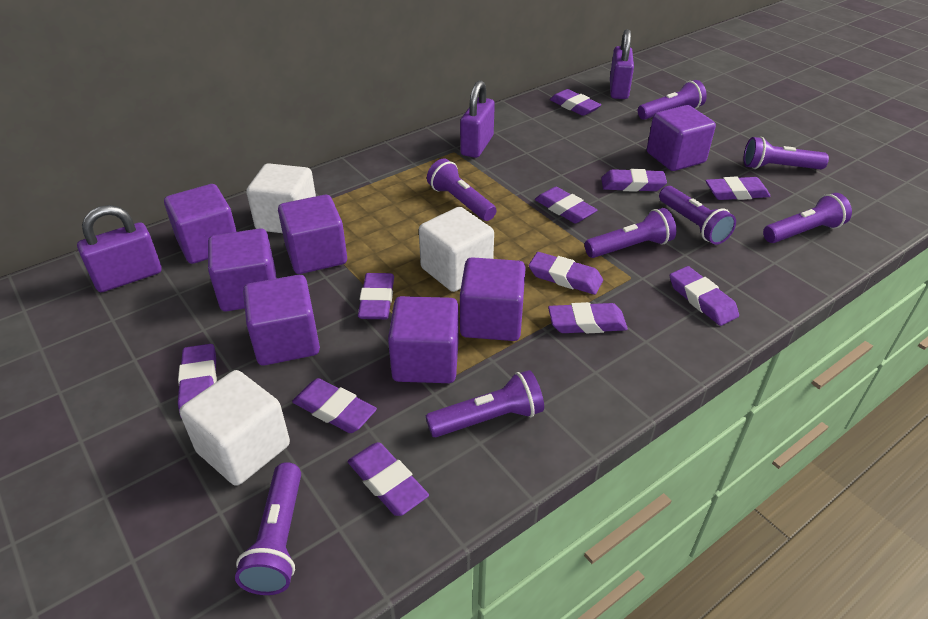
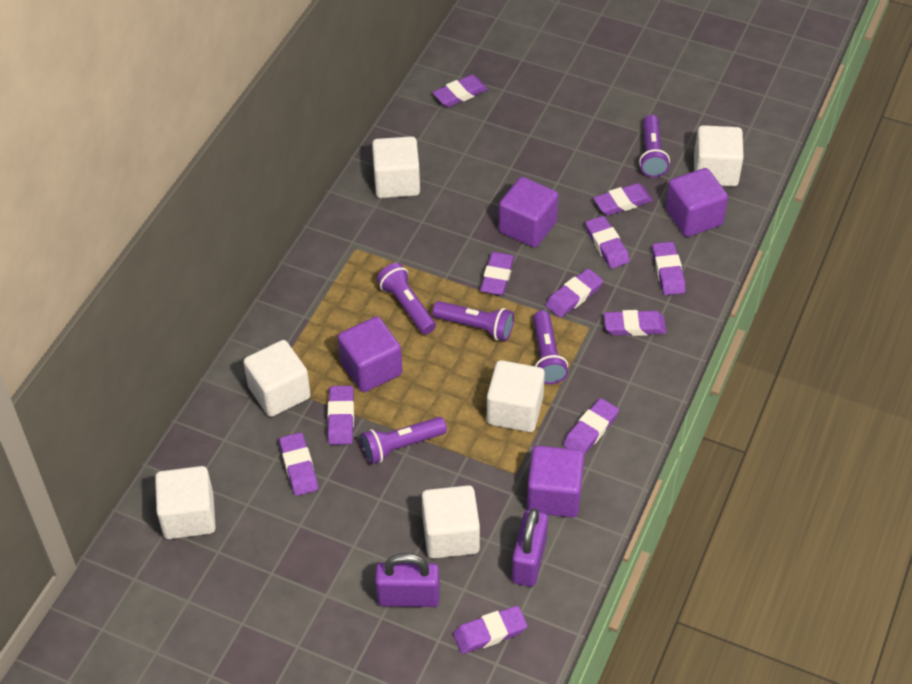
purple cube: 7 -> 4
purple flashlight: 8 -> 5
purple padlock: 3 -> 2
white cube: 3 -> 6

